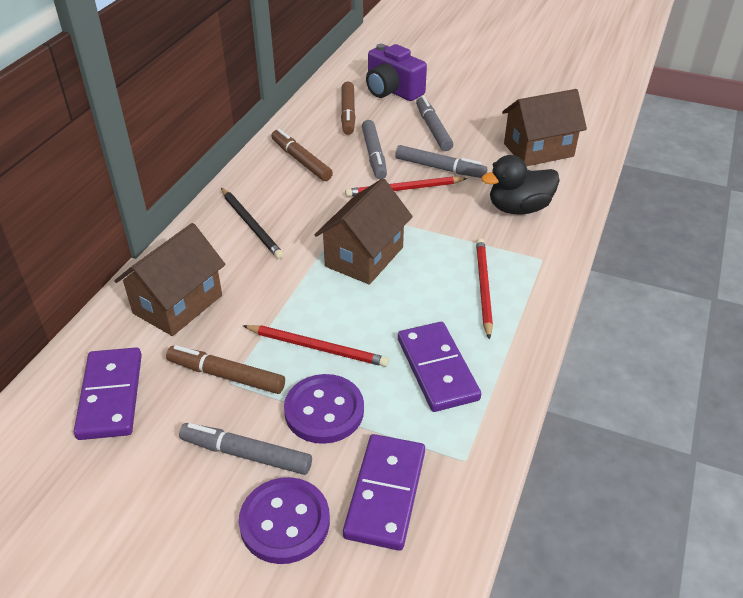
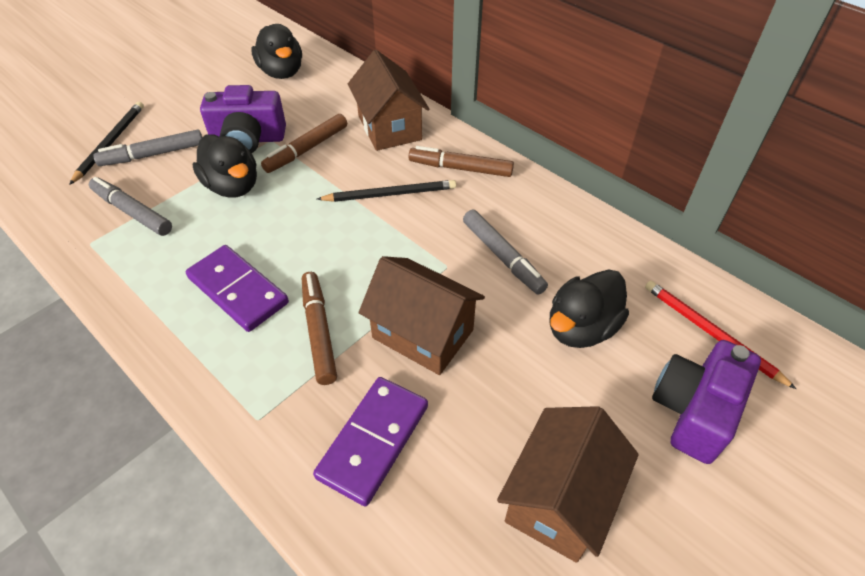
black duck: 1 -> 3
black pencil: 1 -> 2
grey marker: 4 -> 3
purple button: 2 -> 0
purple camera: 1 -> 2
purple domino: 3 -> 2
red pencil: 3 -> 1

